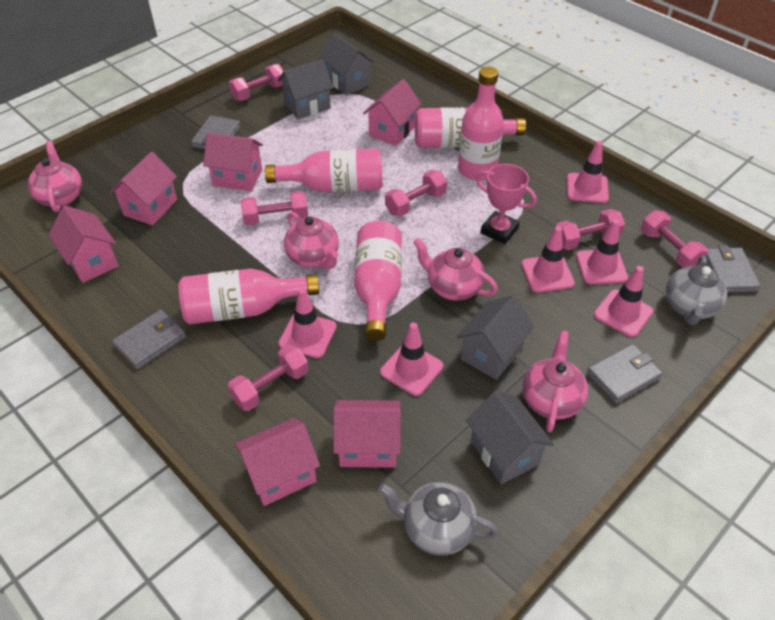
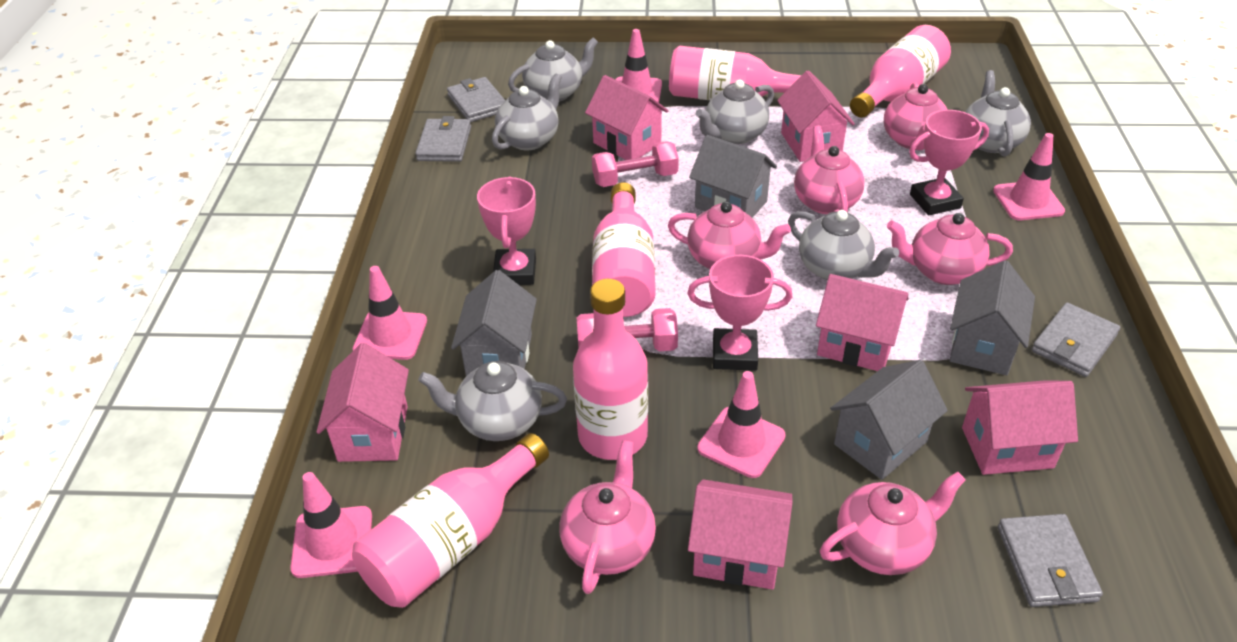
grey teapot: 2 -> 6
pink dumbbell: 6 -> 2
pink teapot: 4 -> 6
pink traffic cone: 6 -> 5
pink trophy: 1 -> 3

